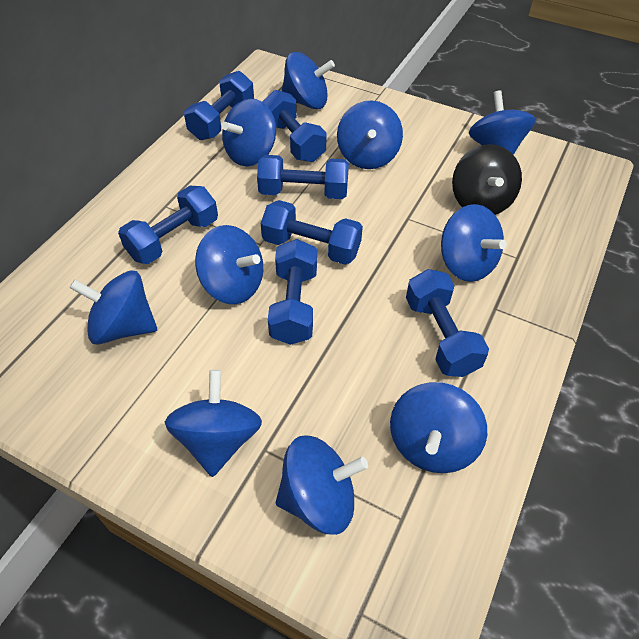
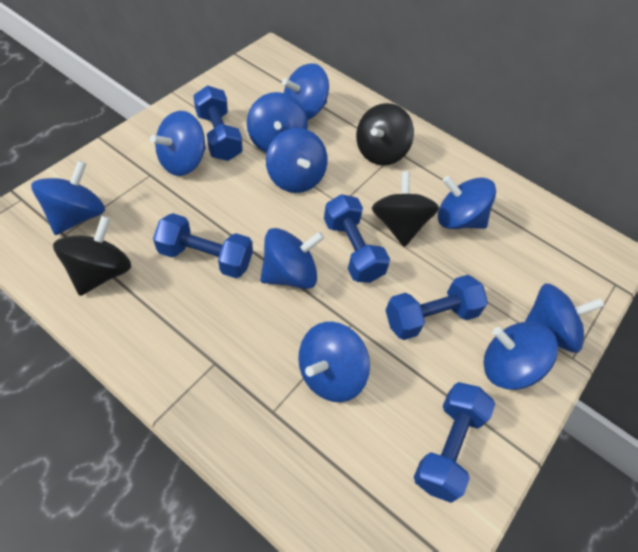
black spinning top: 1 -> 3
blue dumbbell: 7 -> 5

